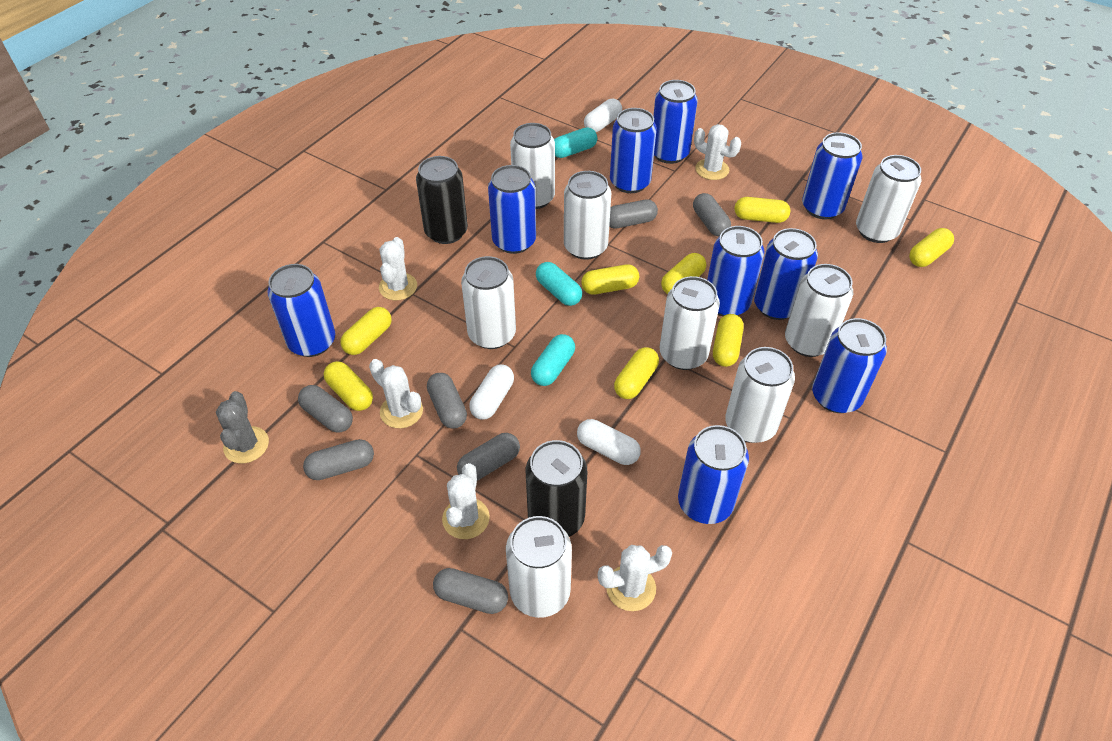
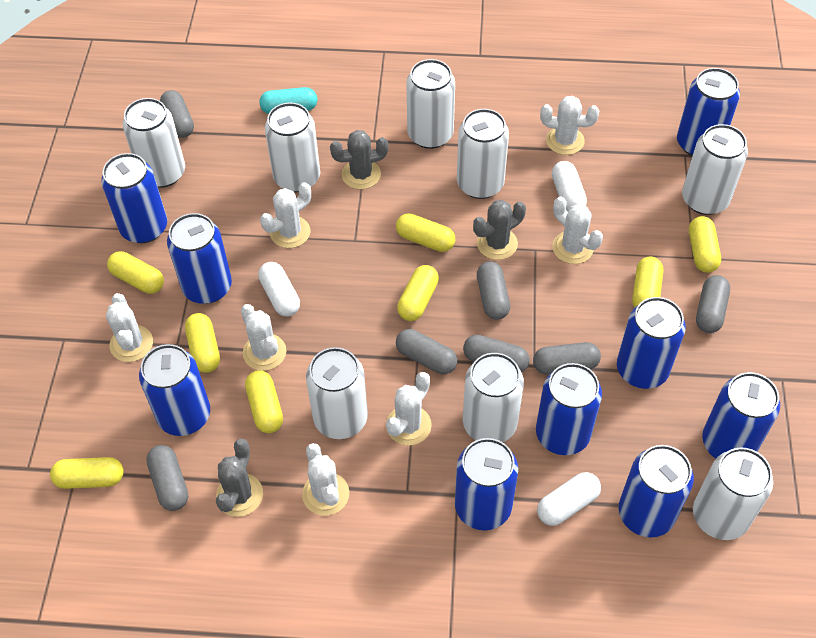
black can: 2 -> 0
grey cactus: 1 -> 3
turquoise capsule: 3 -> 1
white cactus: 5 -> 7

